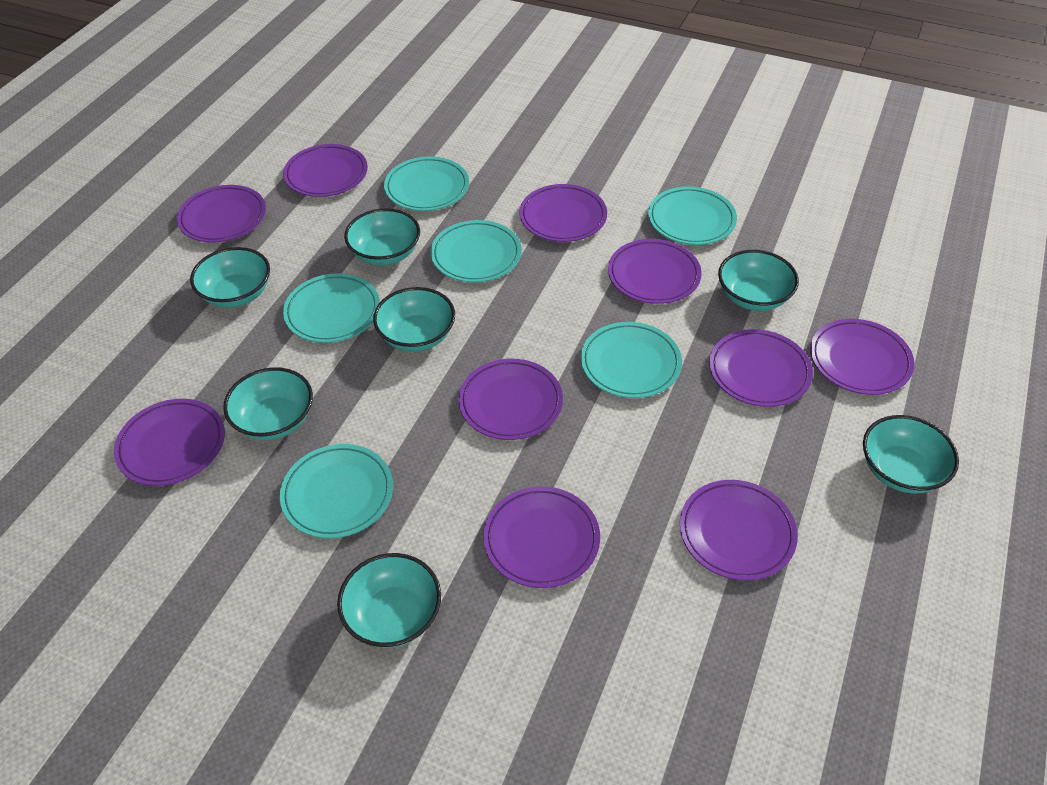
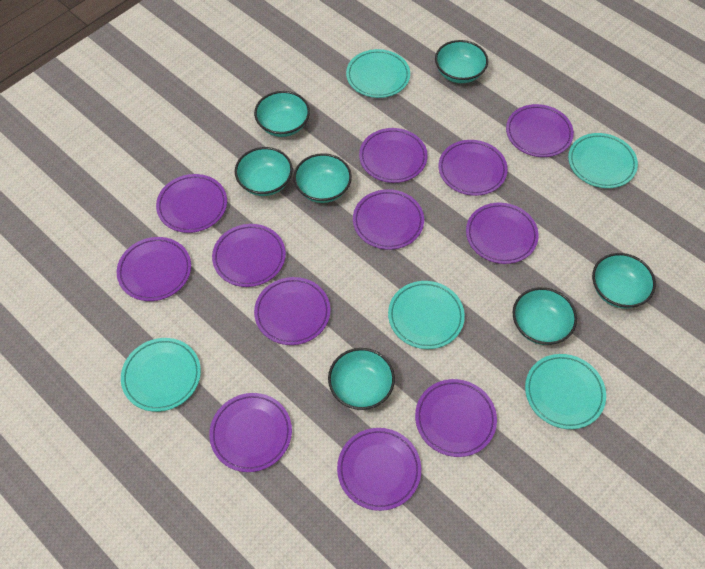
purple plate: 10 -> 12
turquoise plate: 6 -> 5

